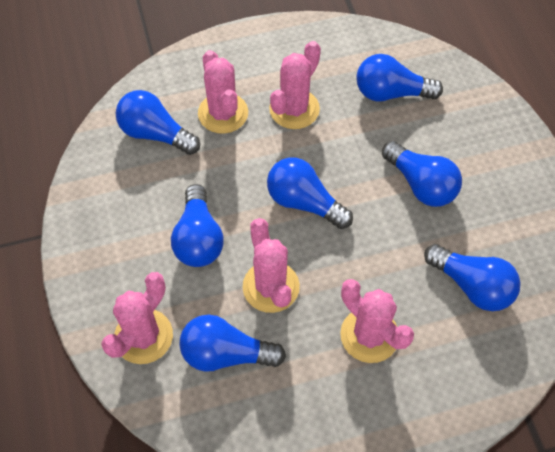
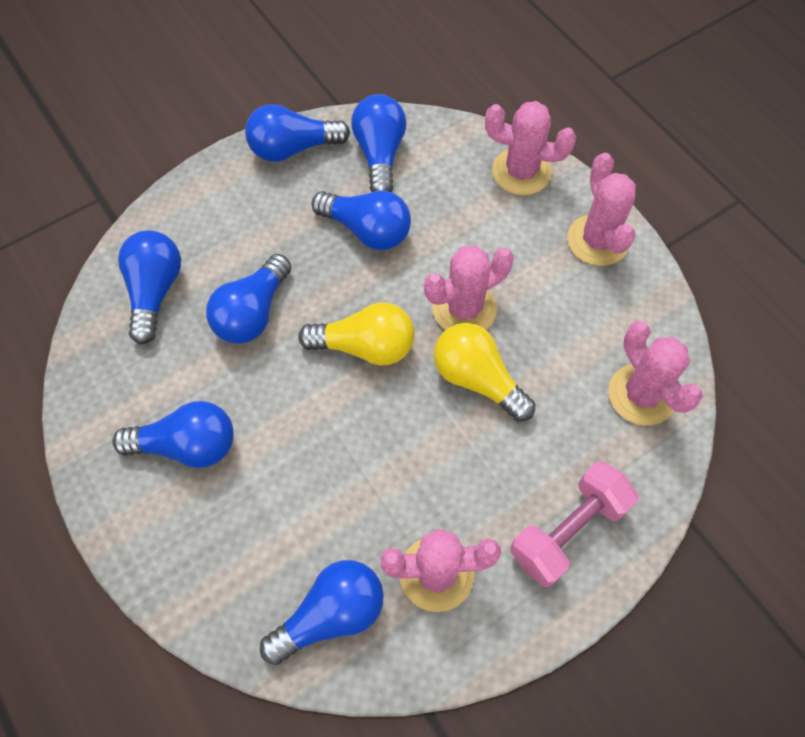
pink dumbbell: 0 -> 1
yellow light bulb: 0 -> 2

